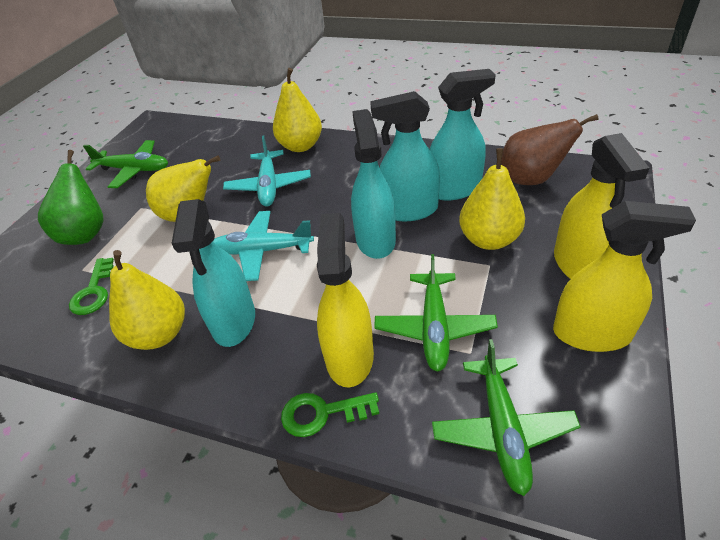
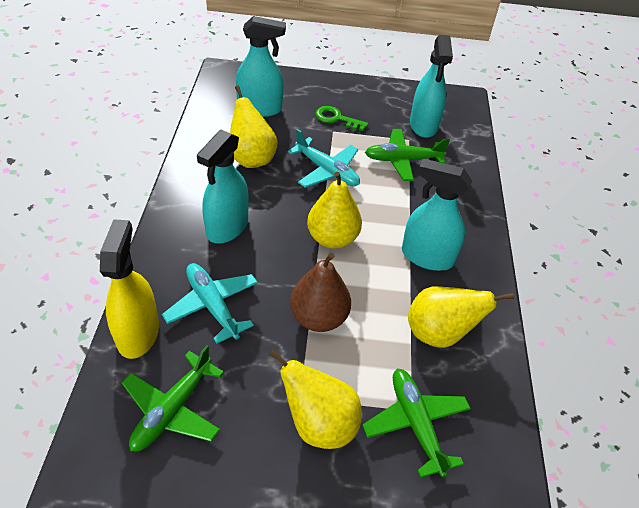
green key: 2 -> 1
green pear: 1 -> 0
yellow spray bottle: 3 -> 1

